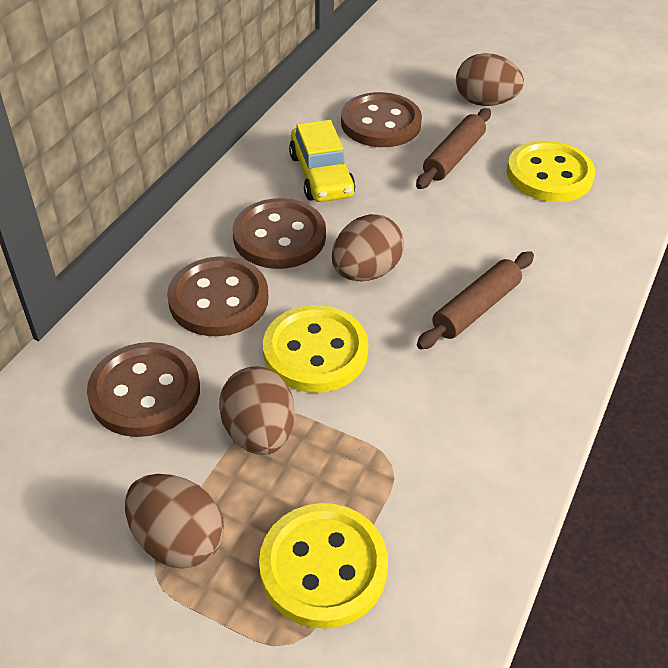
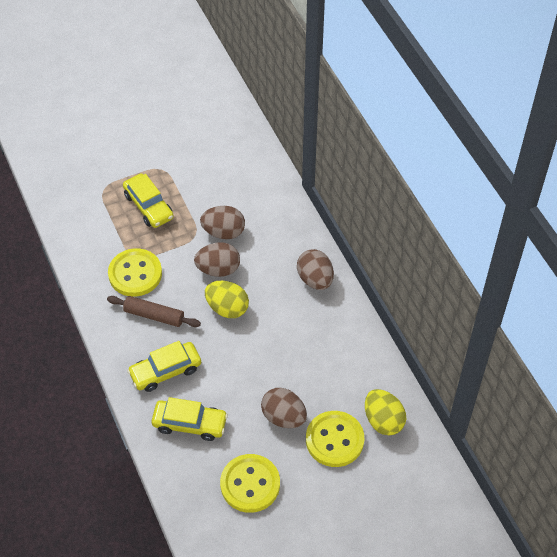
brown button: 4 -> 0
brown rolling pin: 2 -> 1
yellow car: 1 -> 3
yellow egg: 0 -> 2

